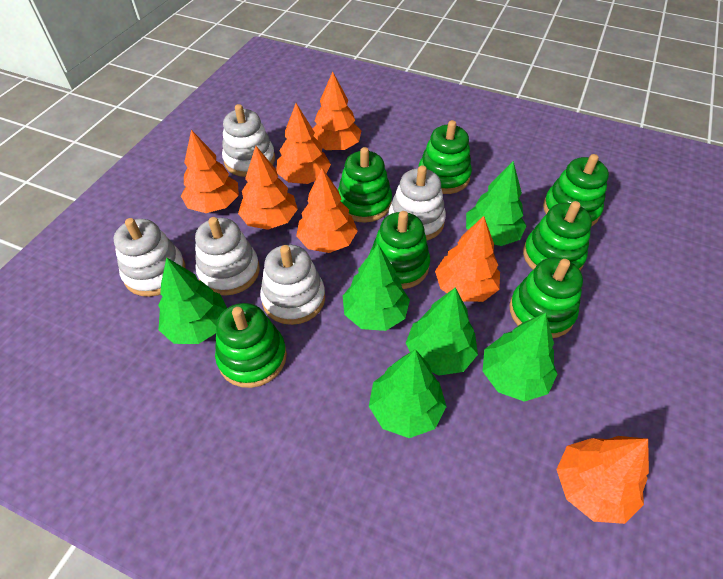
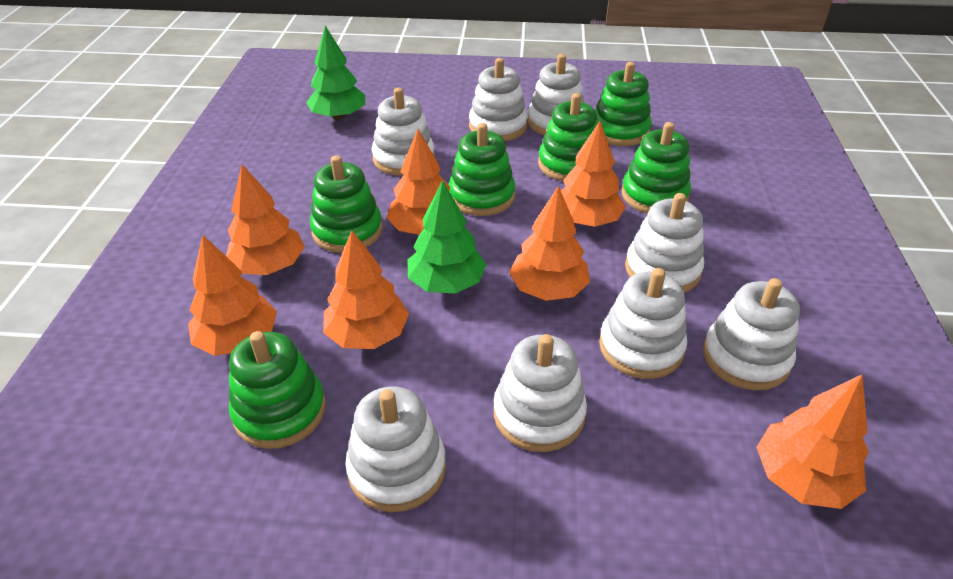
green stacking toy: 7 -> 6
green tree: 6 -> 2
white stacking toy: 5 -> 8

